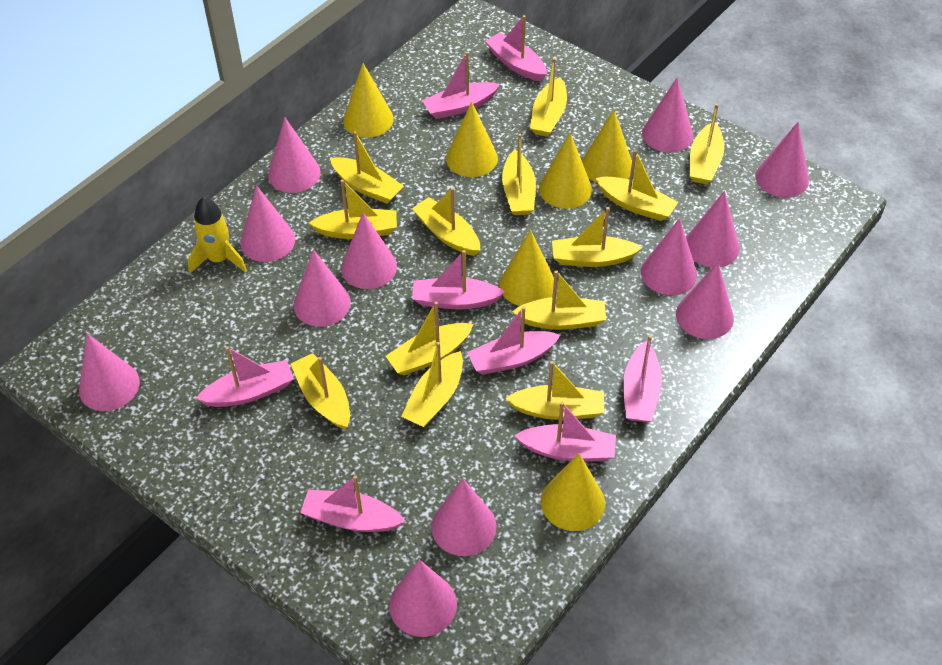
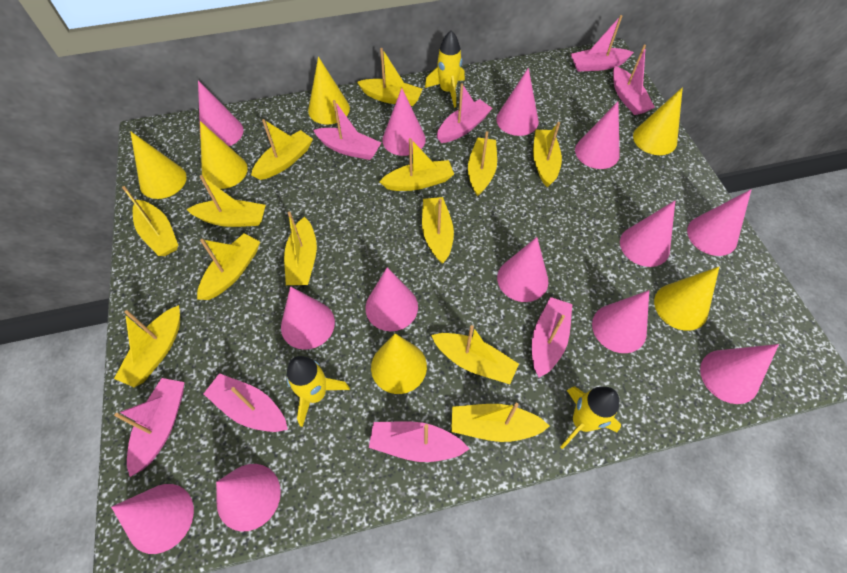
pink cone: 12 -> 13
yellow rocket: 1 -> 3

